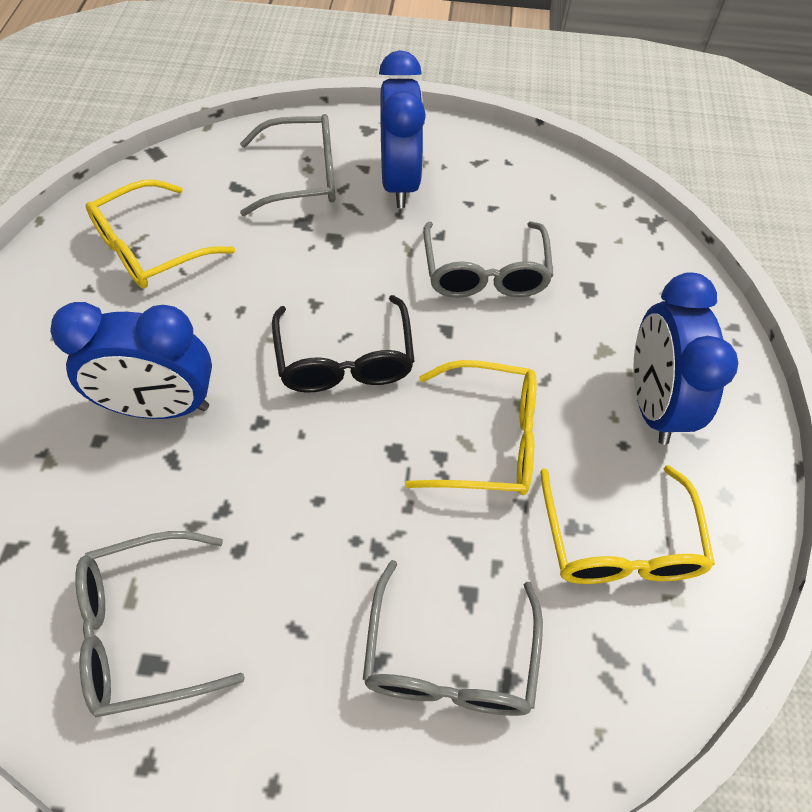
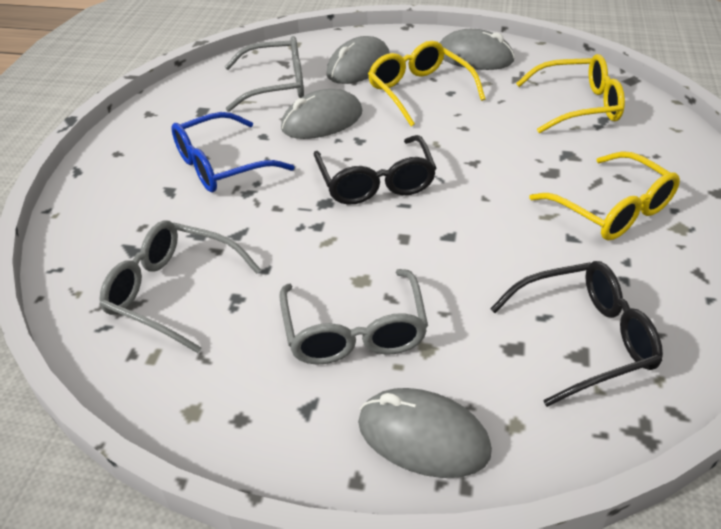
black glasses: 1 -> 2
blue clock: 3 -> 0
blue glasses: 0 -> 1
grey glasses: 4 -> 3
grey mouse: 0 -> 4

